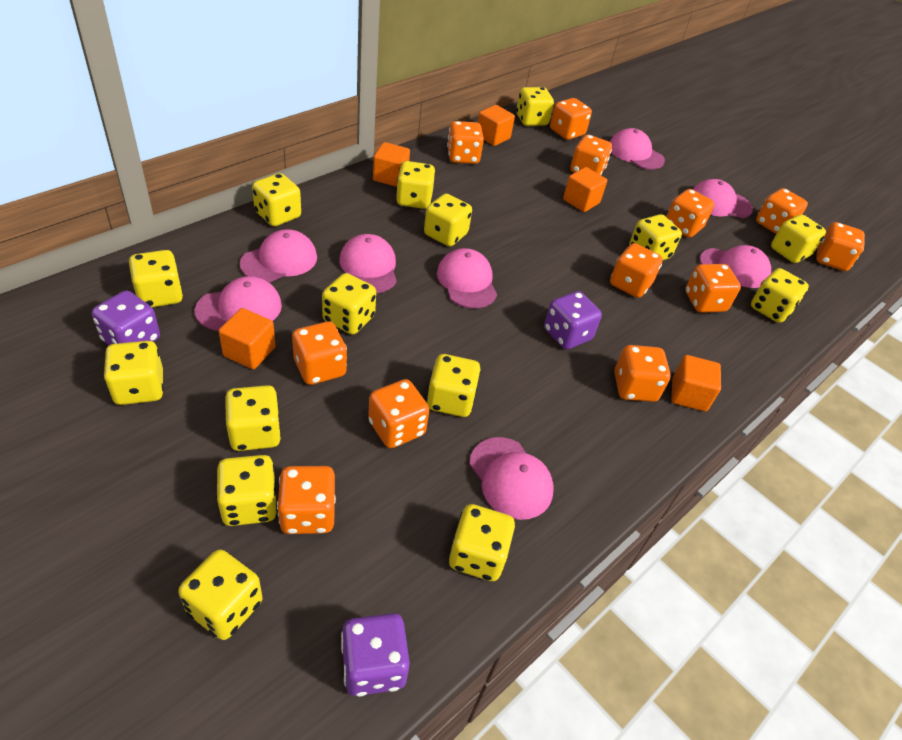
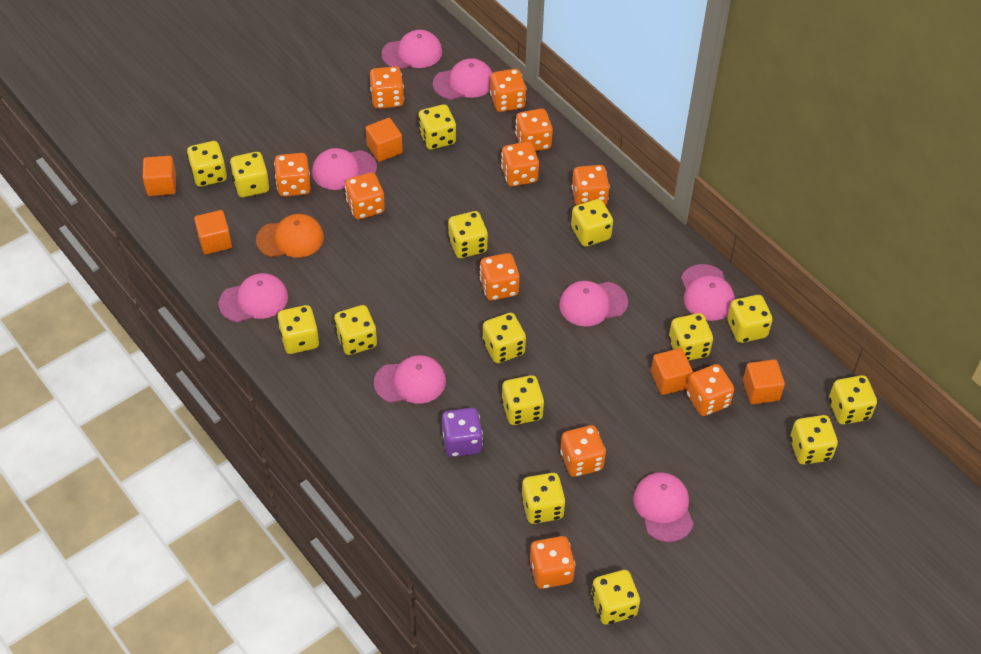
orange cap: 0 -> 1
orange dice: 12 -> 11
purple dice: 3 -> 1

